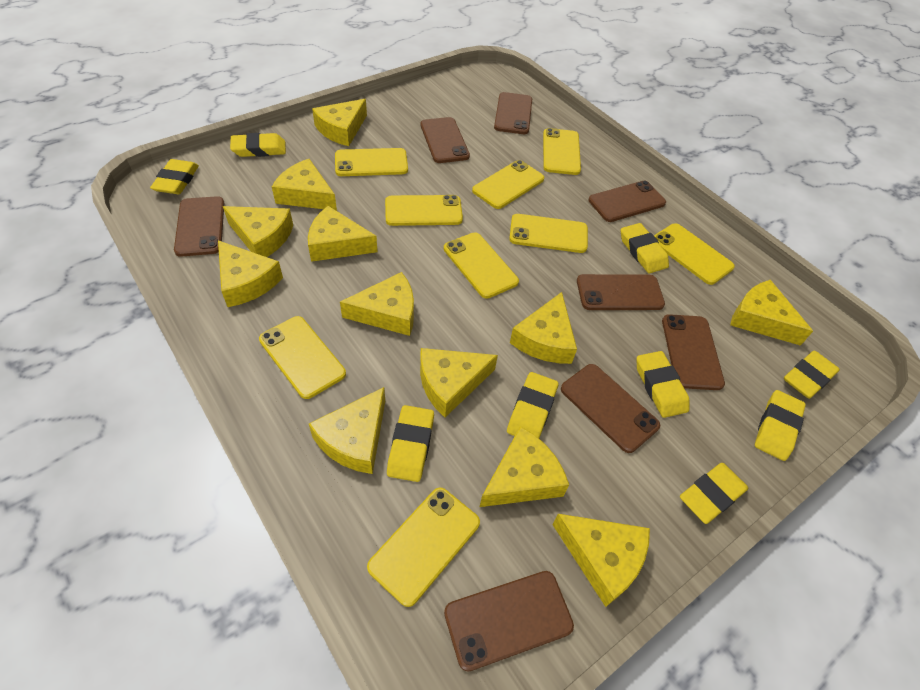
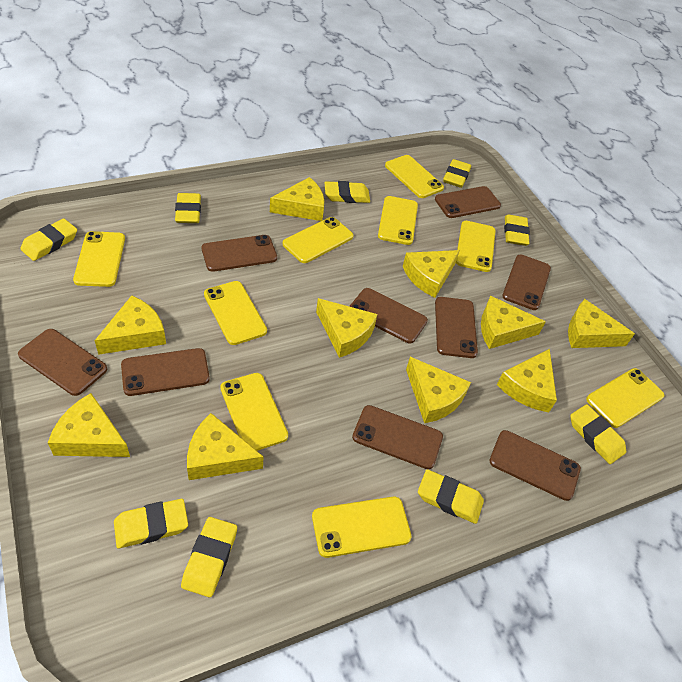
brown phone: 8 -> 9
yellow cheese: 12 -> 10

